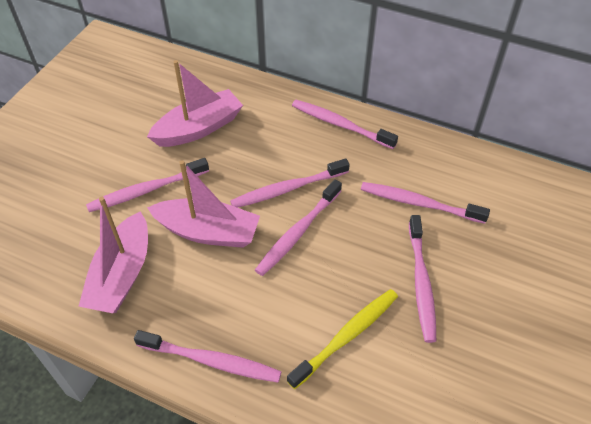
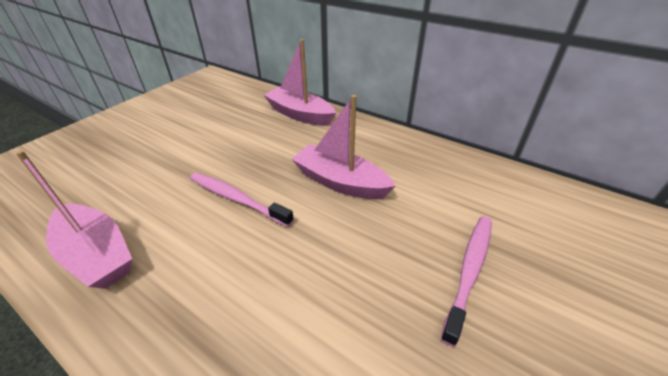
pink toothbrush: 7 -> 2
yellow toothbrush: 1 -> 0

